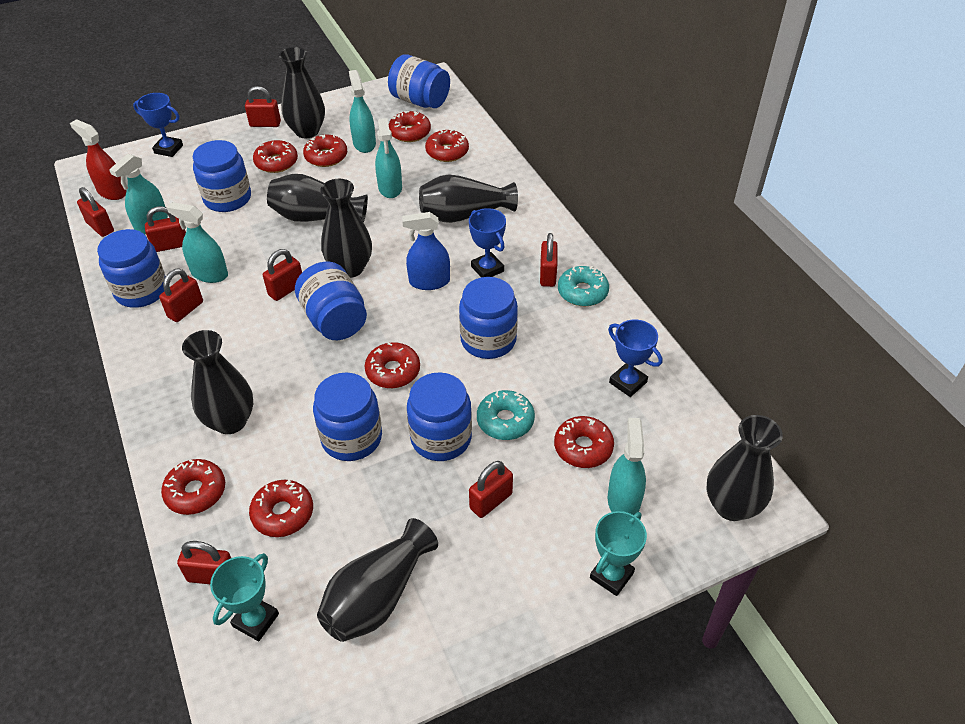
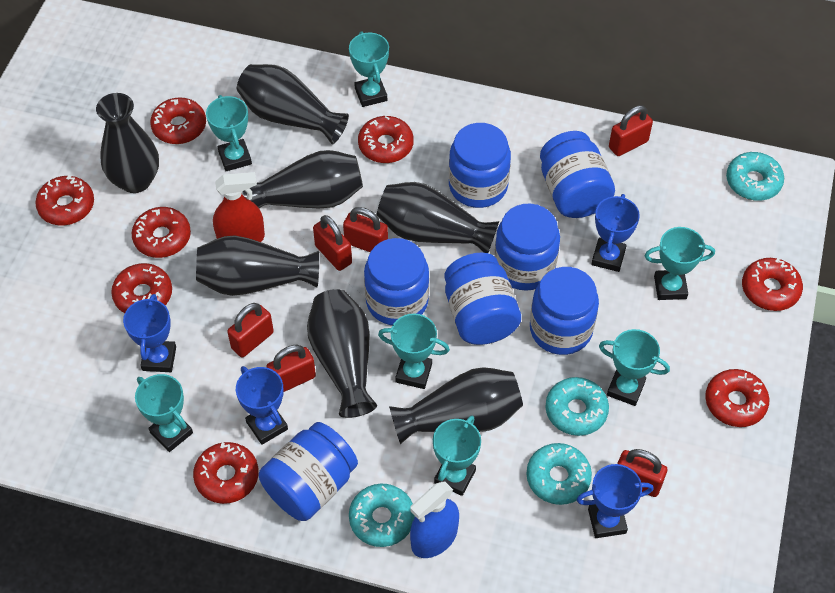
blue trophy: 3 -> 4
red padlock: 8 -> 6
turquoise donut: 2 -> 4
turquoise spray bottle: 5 -> 0
turquoise trophy: 2 -> 7

